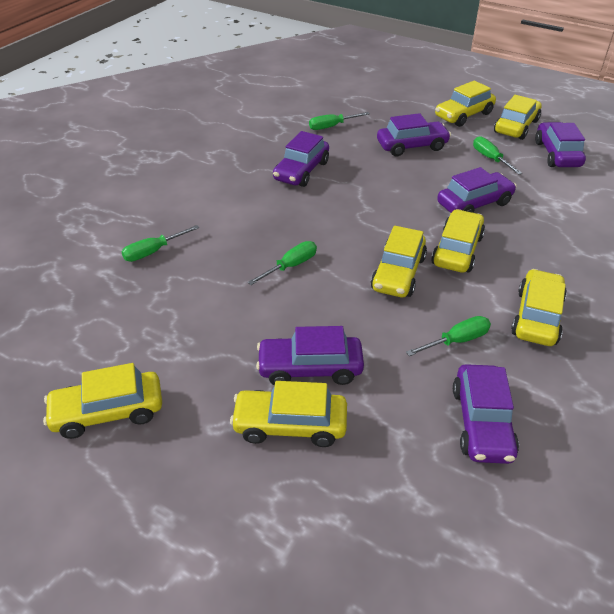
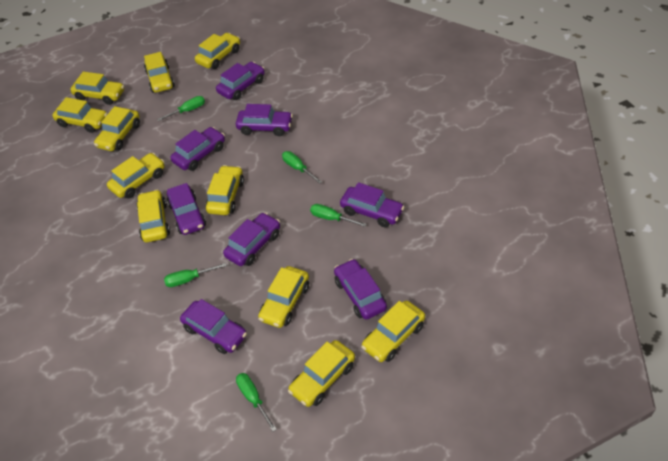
purple car: 6 -> 8
yellow car: 7 -> 11

